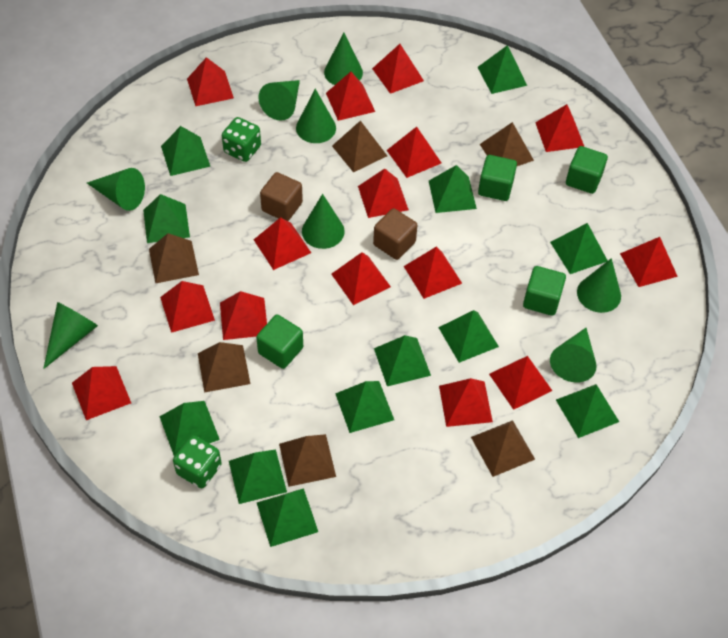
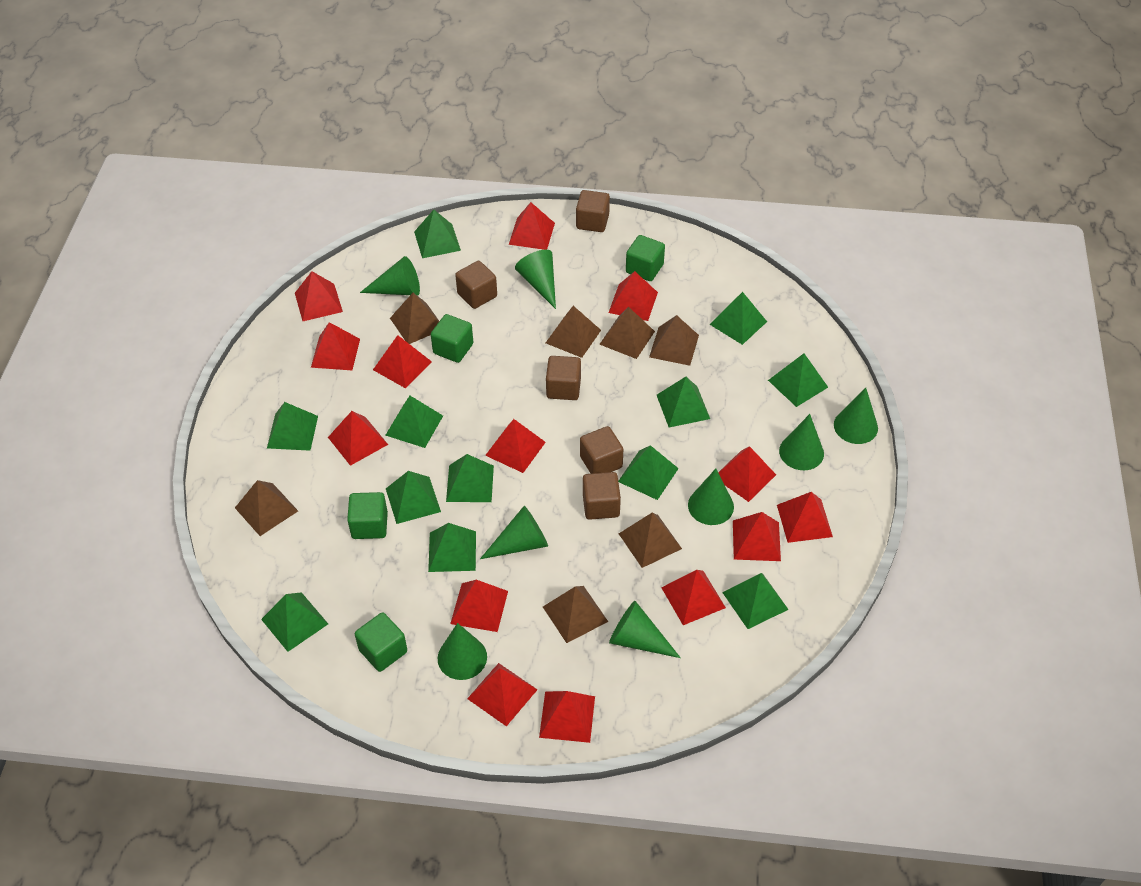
brown cube: 2 -> 5
brown pyramid: 6 -> 7
green dice: 2 -> 0
red pyramid: 15 -> 14

